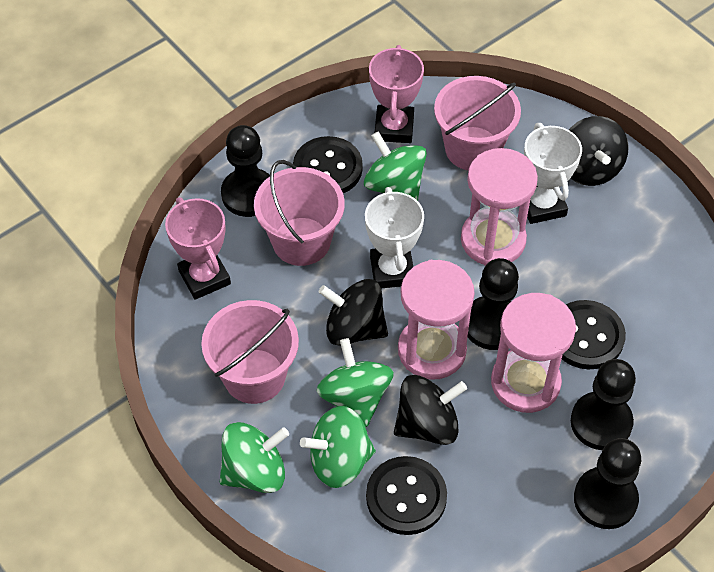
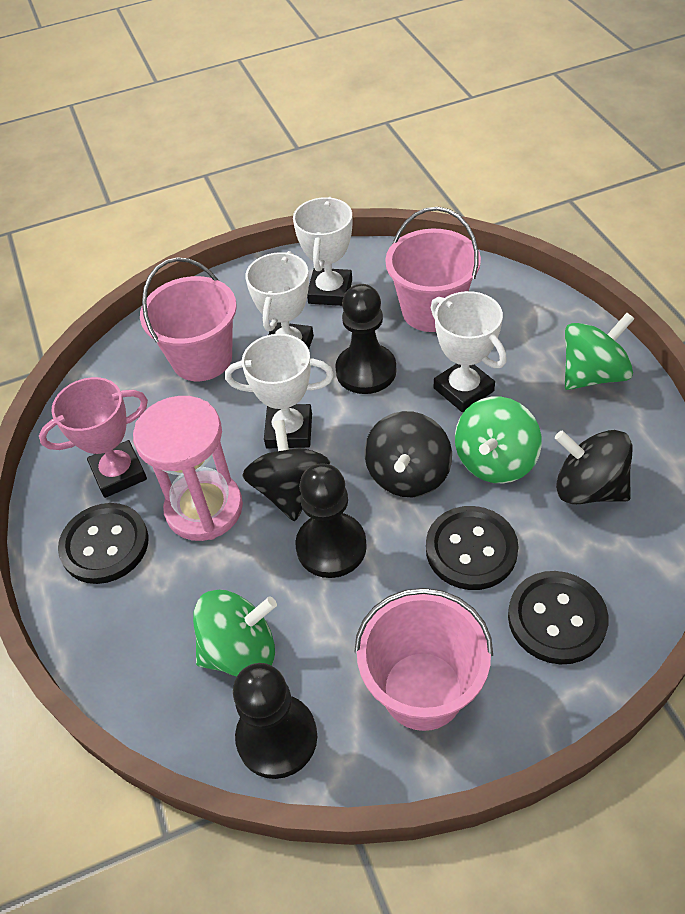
black pawn: 4 -> 3
green spinning top: 4 -> 3
pink hourglass: 3 -> 1
pink trophy: 2 -> 1
white trophy: 2 -> 4

